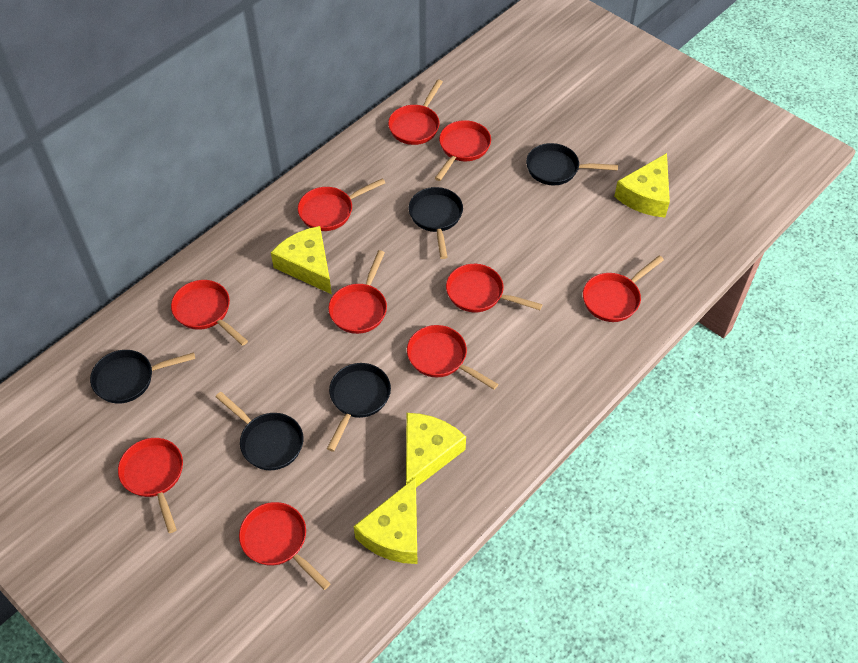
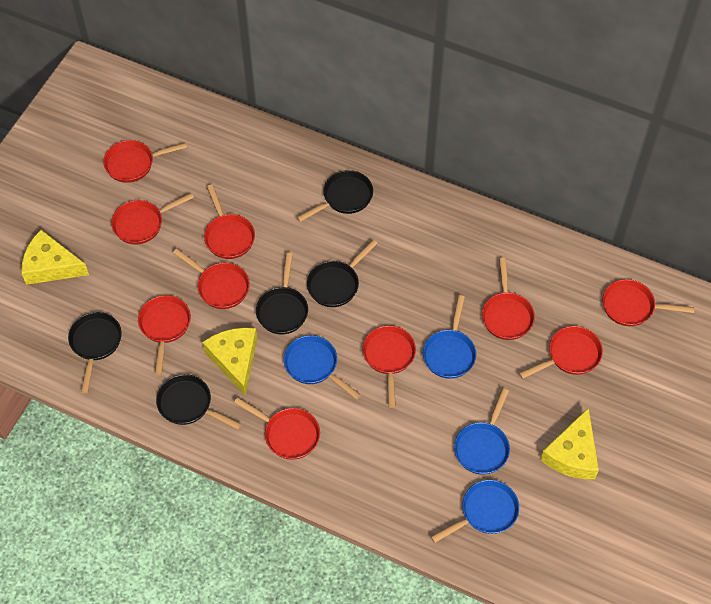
blue pan: 0 -> 4
yellow cheese: 4 -> 3

